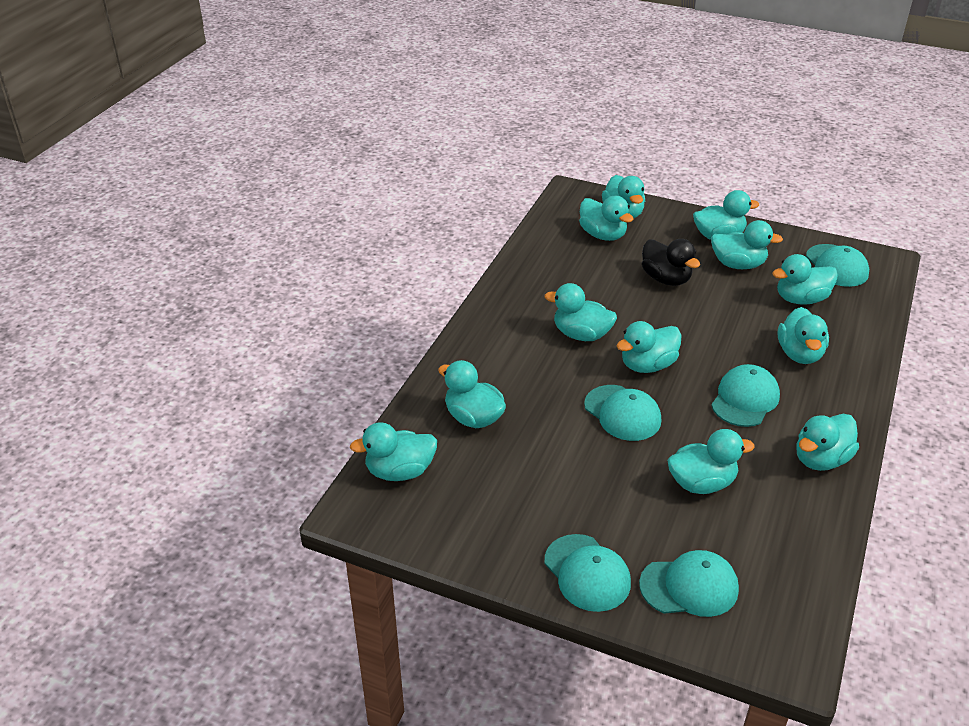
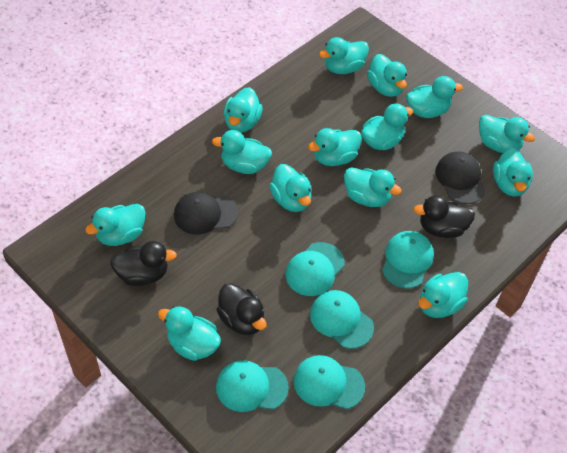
black cap: 0 -> 2
black duck: 1 -> 3
turquoise duck: 12 -> 14

